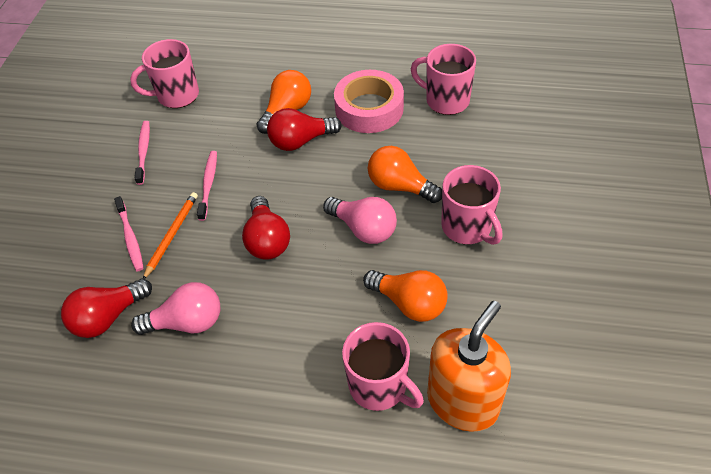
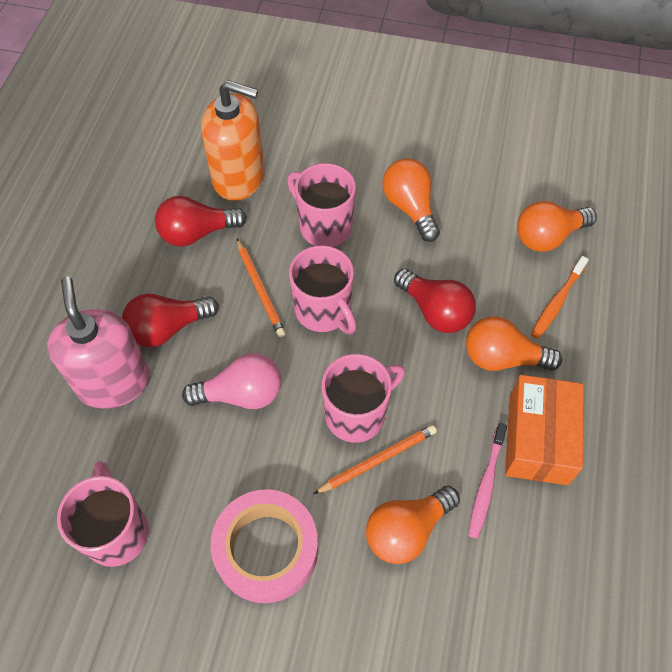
orange box: 0 -> 1
orange light bulb: 3 -> 4
orange pencil: 1 -> 2
orange toothbrush: 0 -> 1
pink light bulb: 2 -> 1
pink soap dispenser: 0 -> 1
pink toothbrush: 3 -> 1

